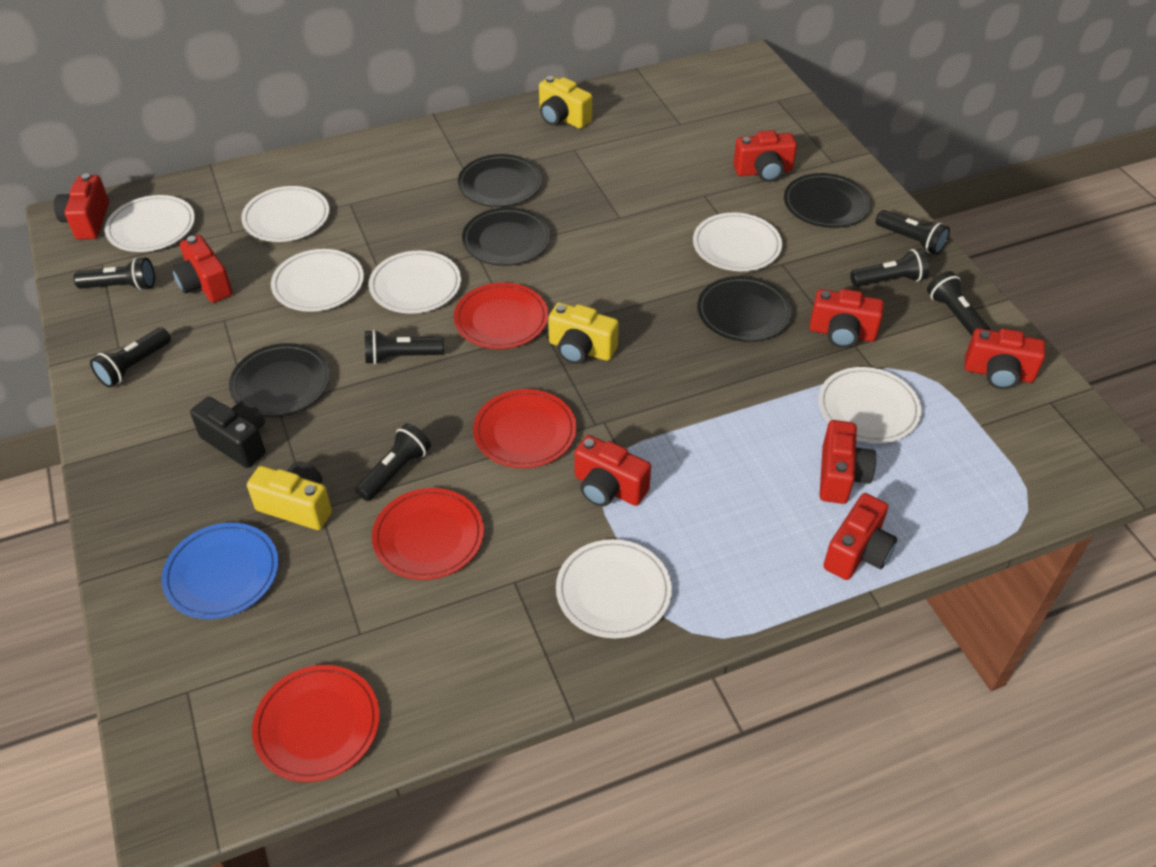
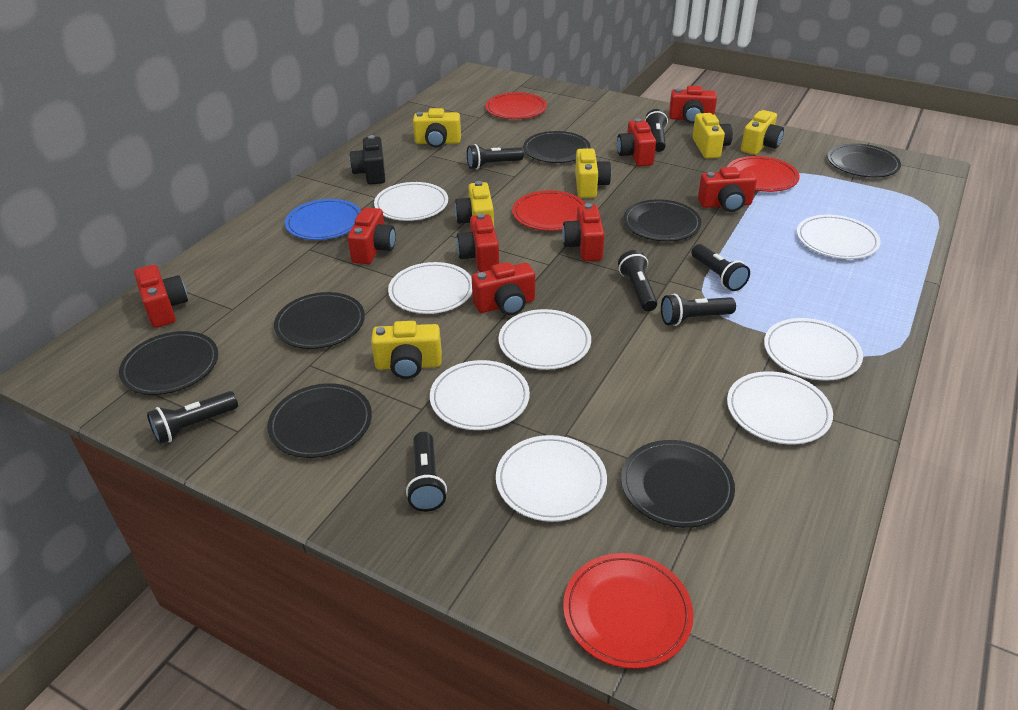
black plate: 5 -> 7
white plate: 7 -> 8
yellow camera: 3 -> 6

